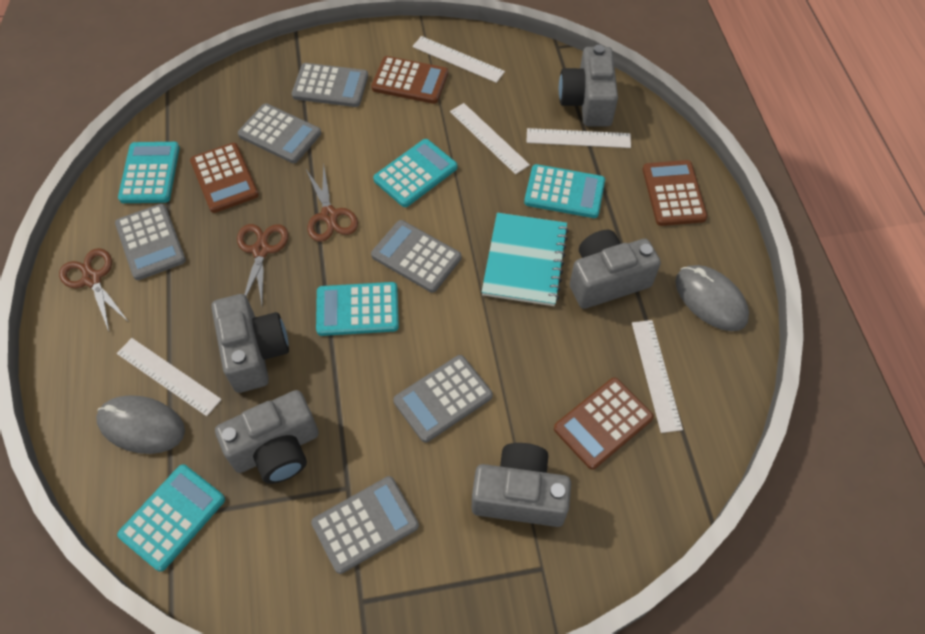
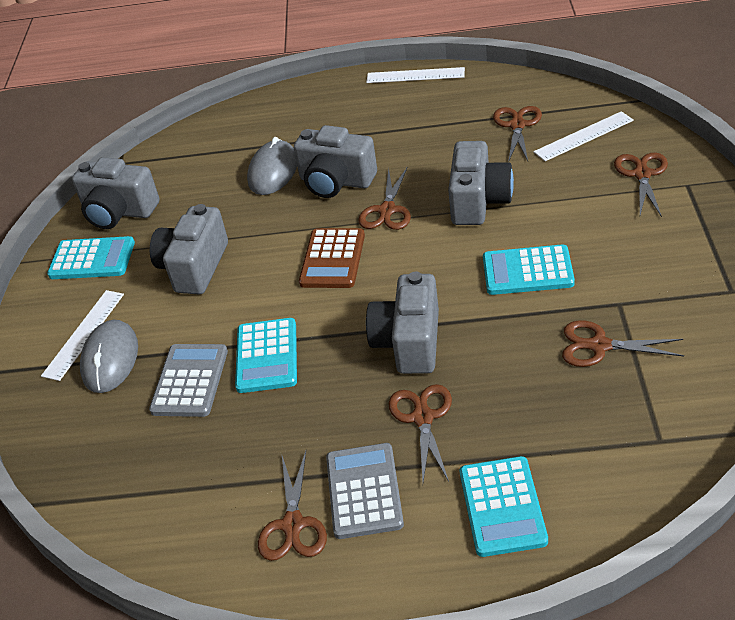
brown calculator: 4 -> 1
brown scissors: 3 -> 6
grey calculator: 6 -> 2
turquoise calculator: 5 -> 4
turquoise notebook: 1 -> 0
white ruler: 5 -> 3

